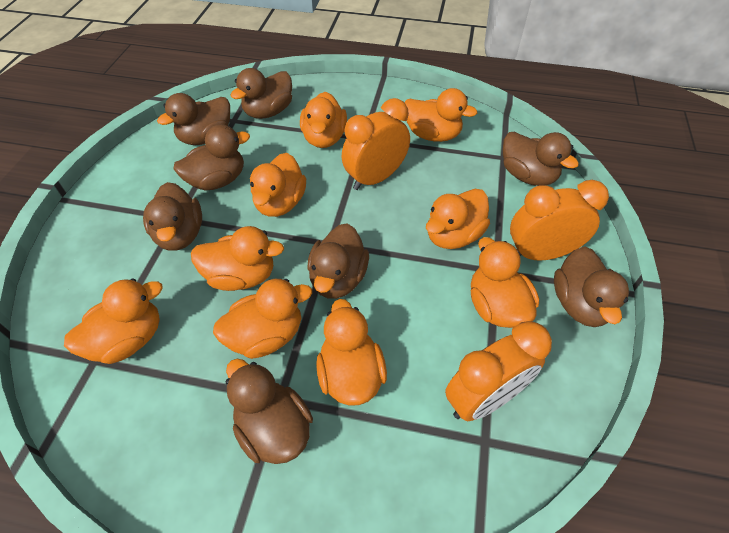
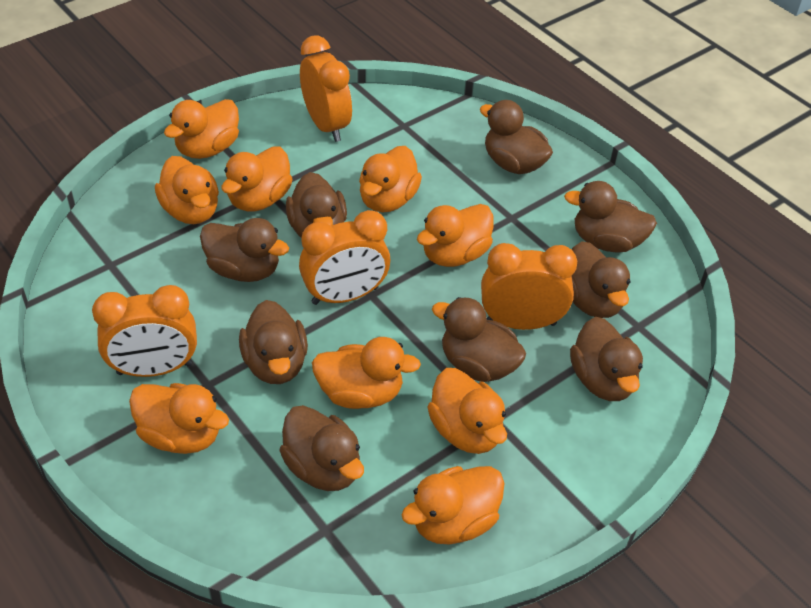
brown duck: 8 -> 9
orange clock: 3 -> 4

